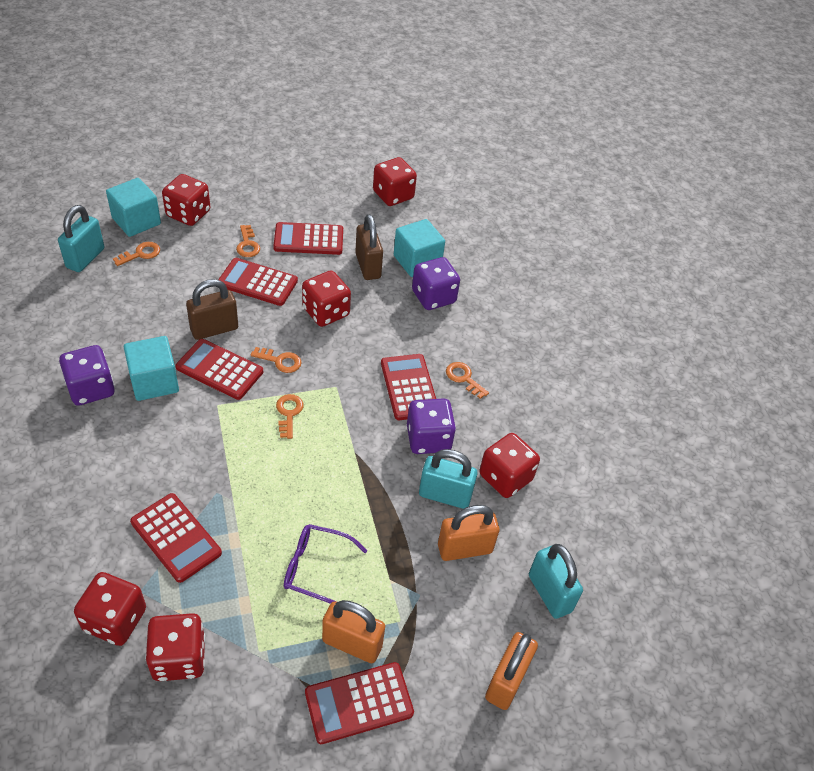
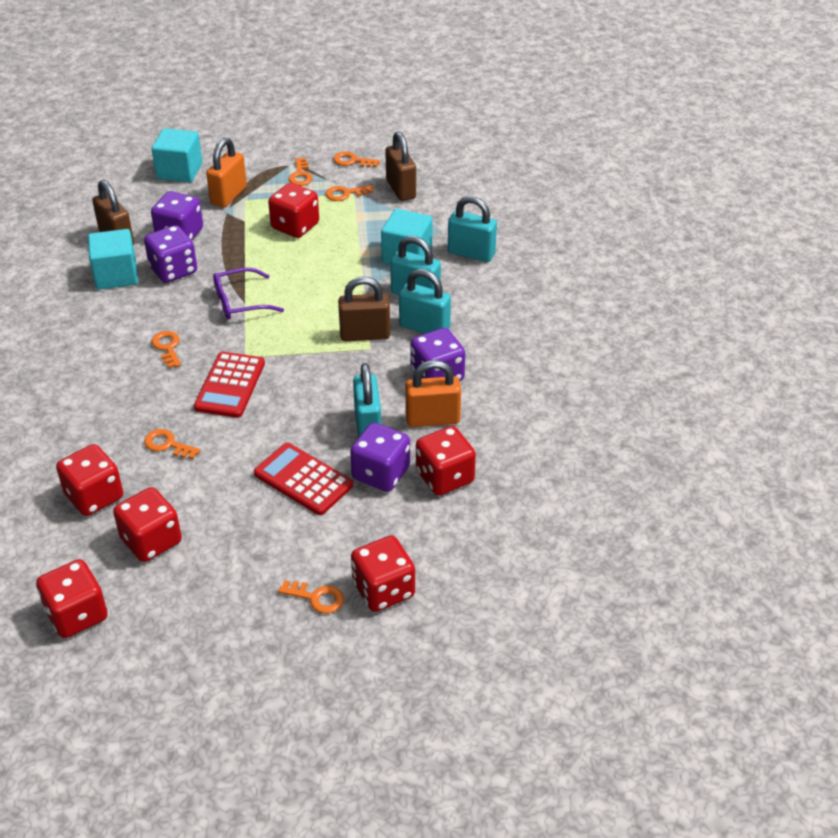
brown padlock: 2 -> 3
orange key: 5 -> 6
orange padlock: 3 -> 2
purple dice: 3 -> 4
red calculator: 6 -> 2
turquoise padlock: 3 -> 4

